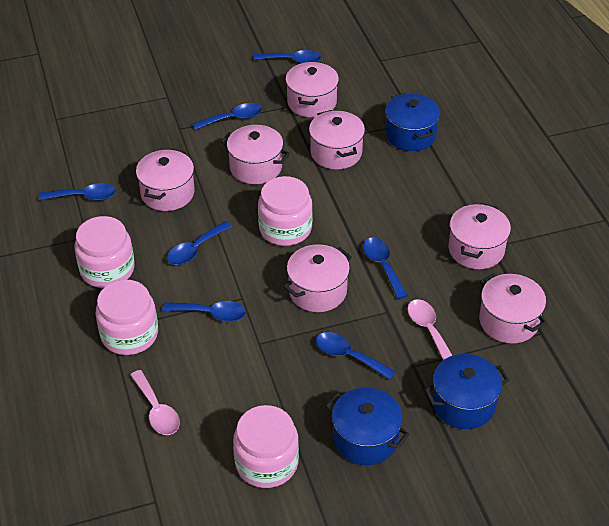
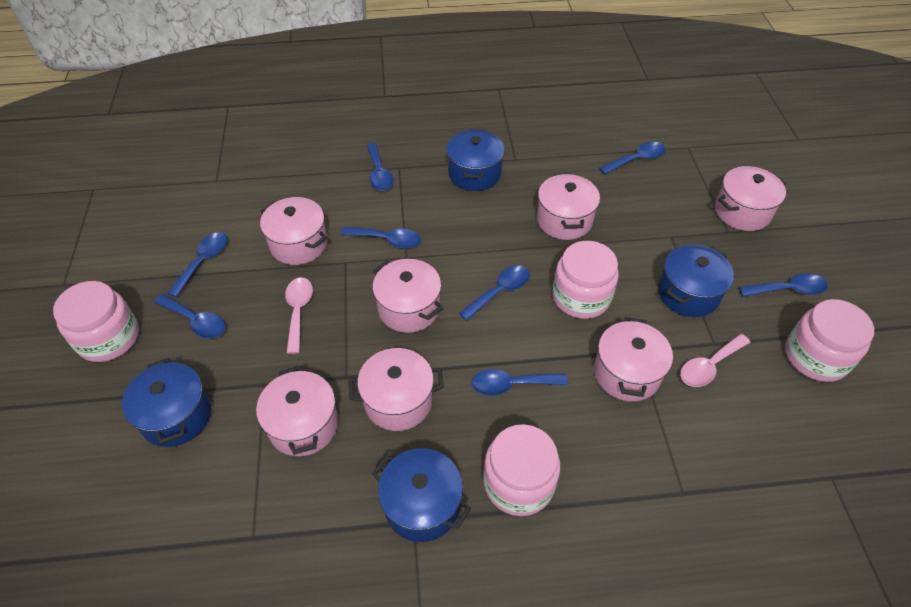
blue pot: 3 -> 4
blue spoon: 7 -> 8

